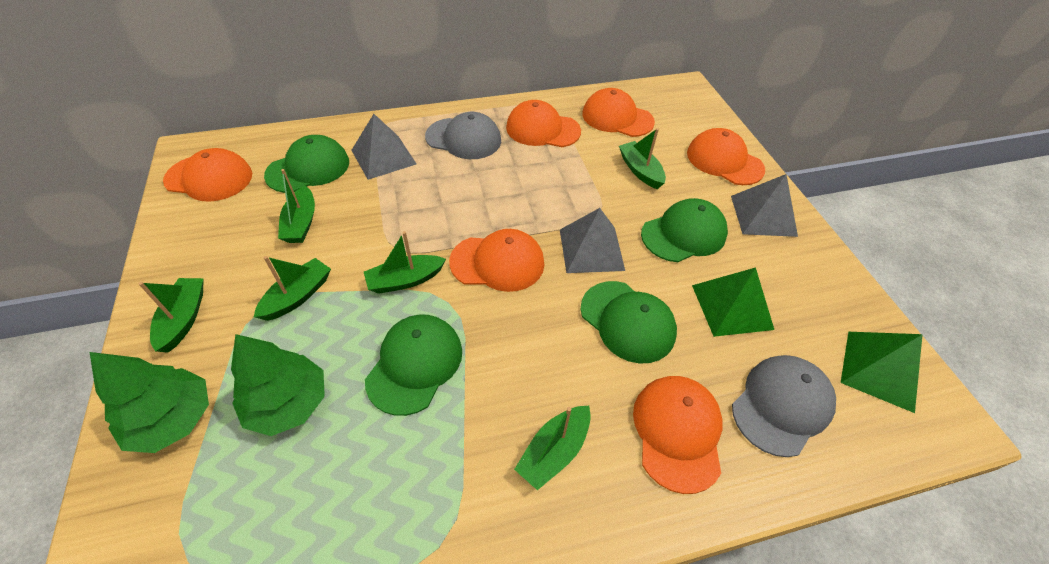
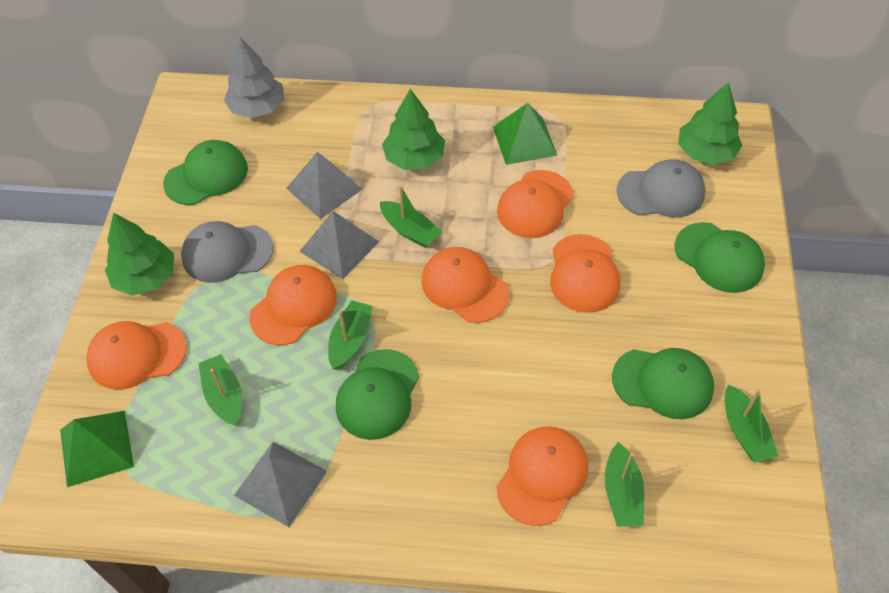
green boat: 6 -> 5
green tree: 2 -> 3
grey tree: 0 -> 1

